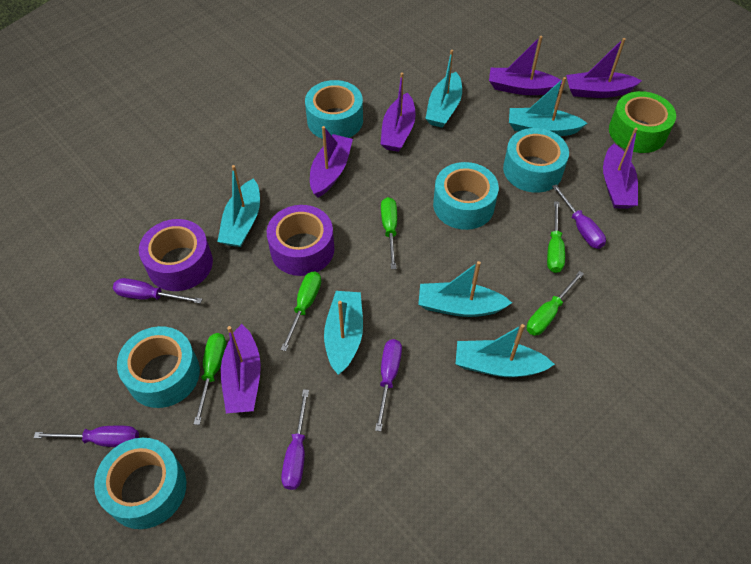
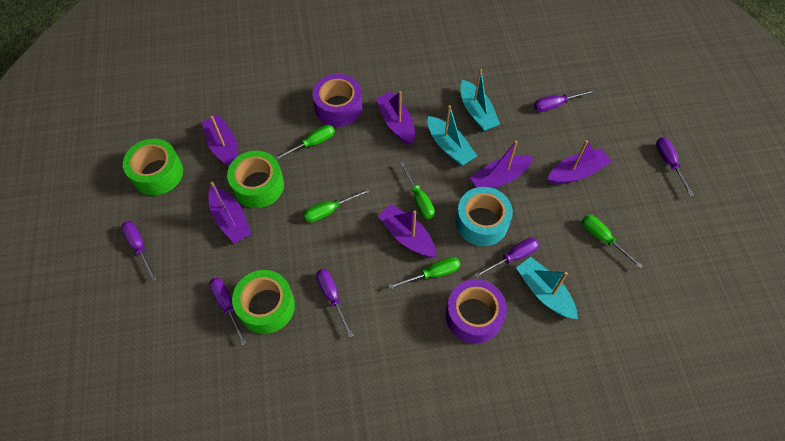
green tape: 1 -> 3
purple screwdriver: 5 -> 6
turquoise boat: 6 -> 3
turquoise tape: 5 -> 1

